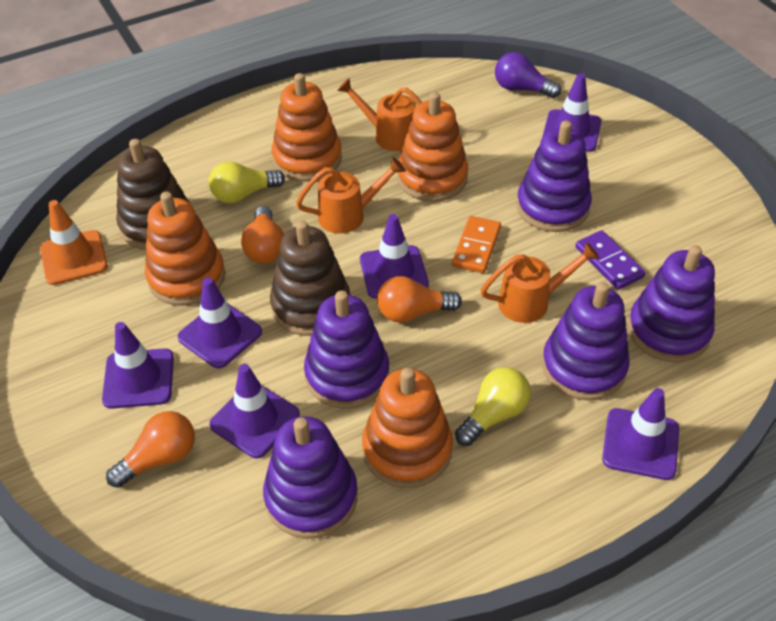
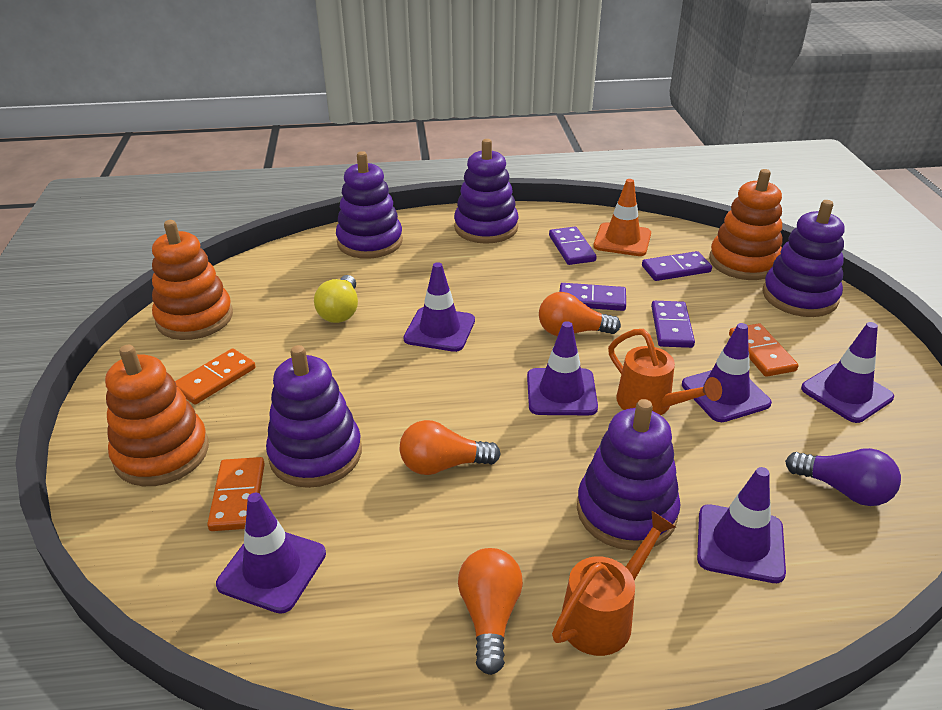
brown stacking toy: 2 -> 0
orange domino: 1 -> 3
orange stacking toy: 4 -> 3
orange watering can: 3 -> 2
purple domino: 1 -> 4
yellow light bulb: 2 -> 1

